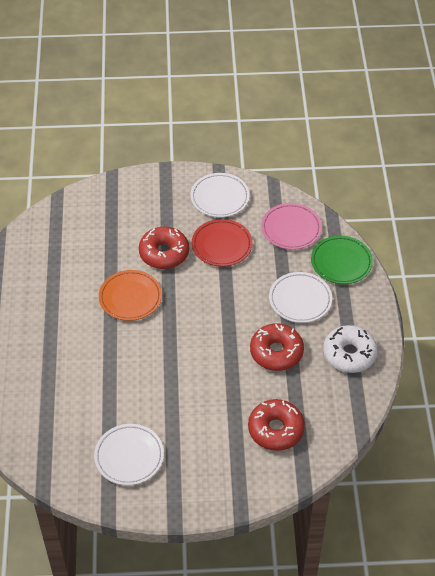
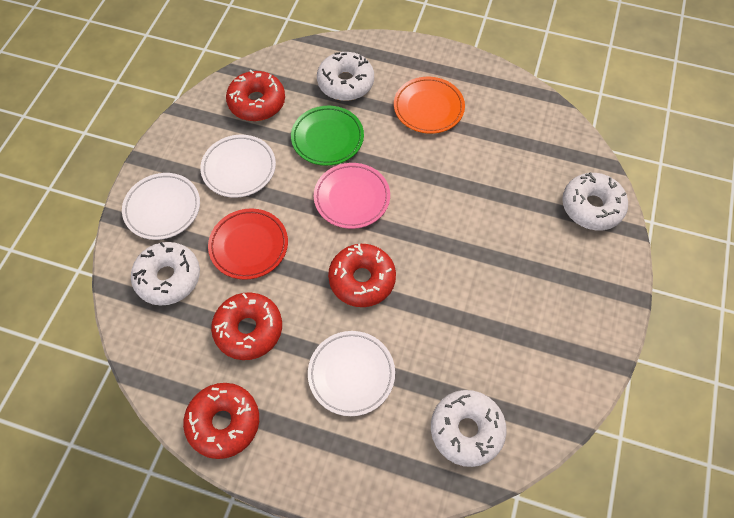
red donut: 3 -> 4
white donut: 1 -> 4

